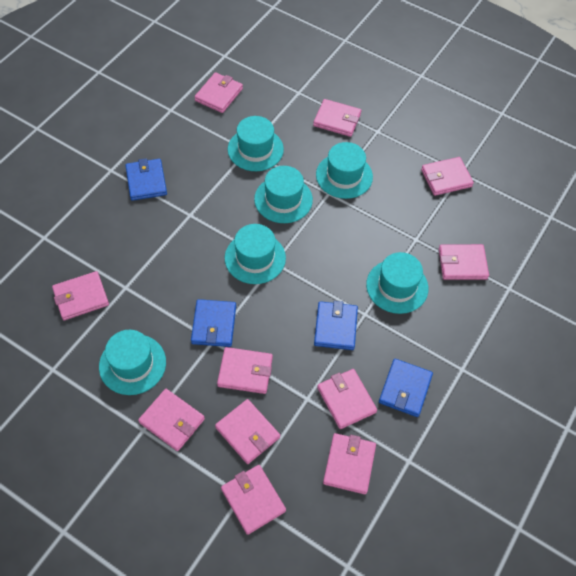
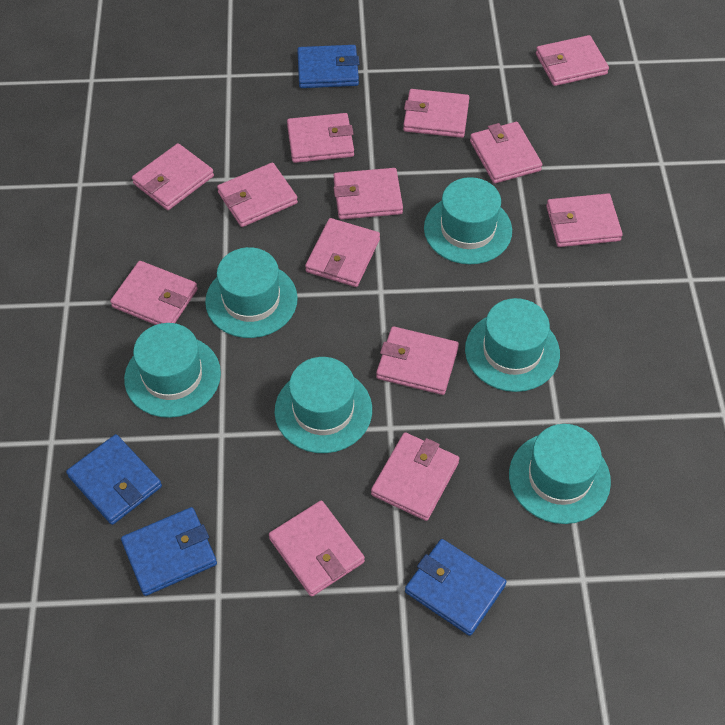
pink wallet: 11 -> 13

